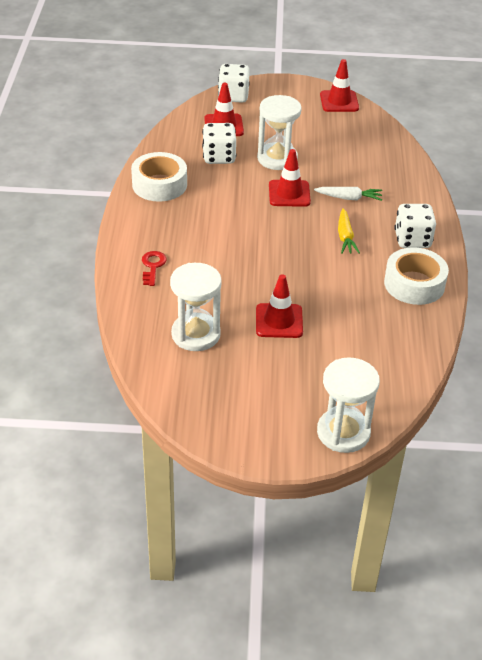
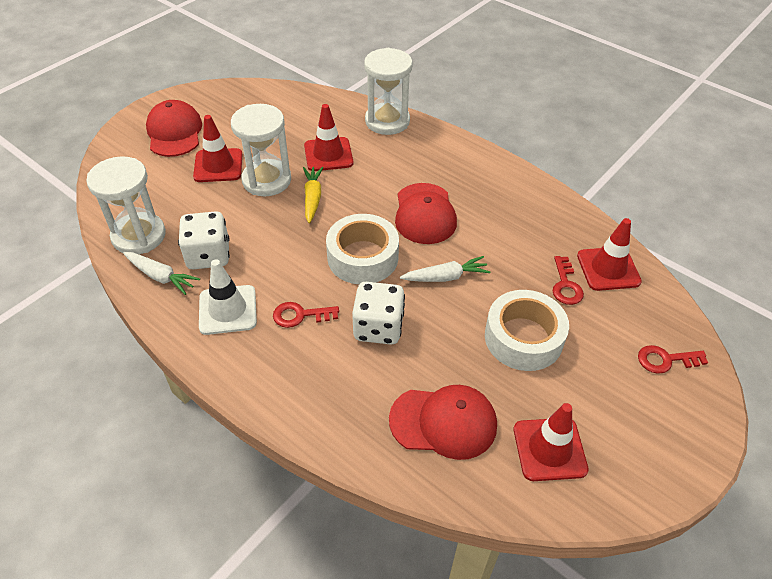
red cap: 0 -> 3
red key: 1 -> 3
white carrot: 1 -> 2
white dice: 3 -> 2
white traffic cone: 0 -> 1

